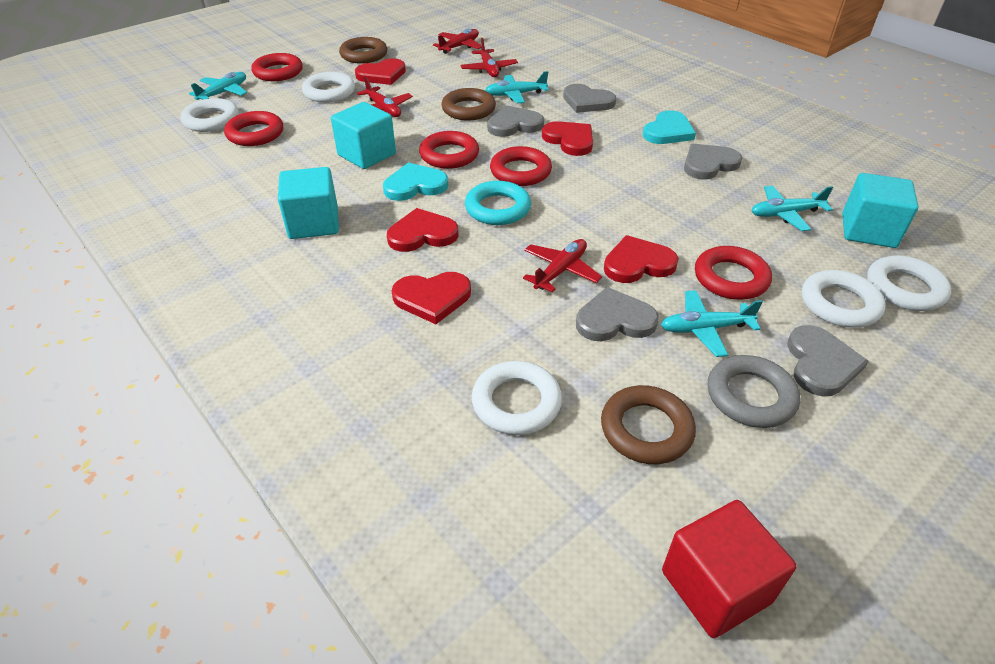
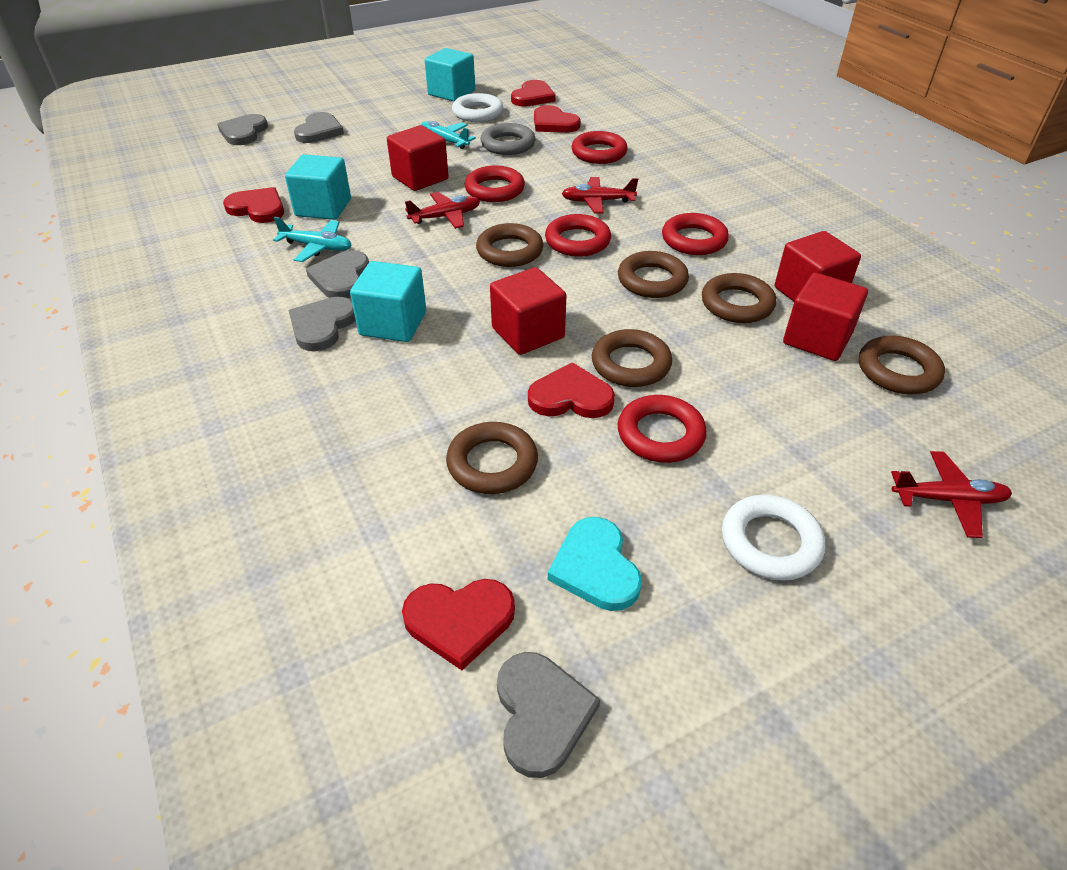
brown ring: 3 -> 6
red cube: 1 -> 4
red plane: 4 -> 3
turquoise heart: 2 -> 1
turquoise plane: 4 -> 2
turquoise ring: 1 -> 0
white ring: 5 -> 2

